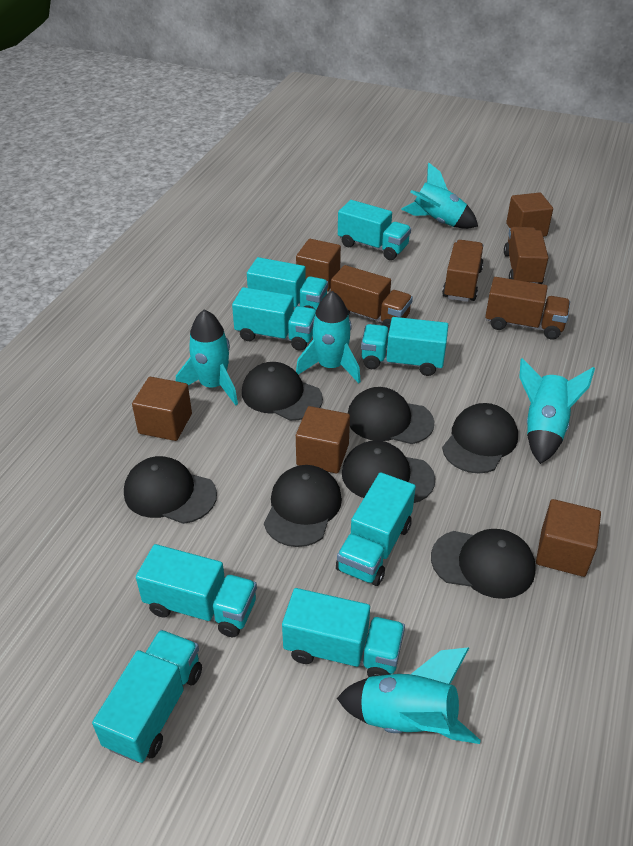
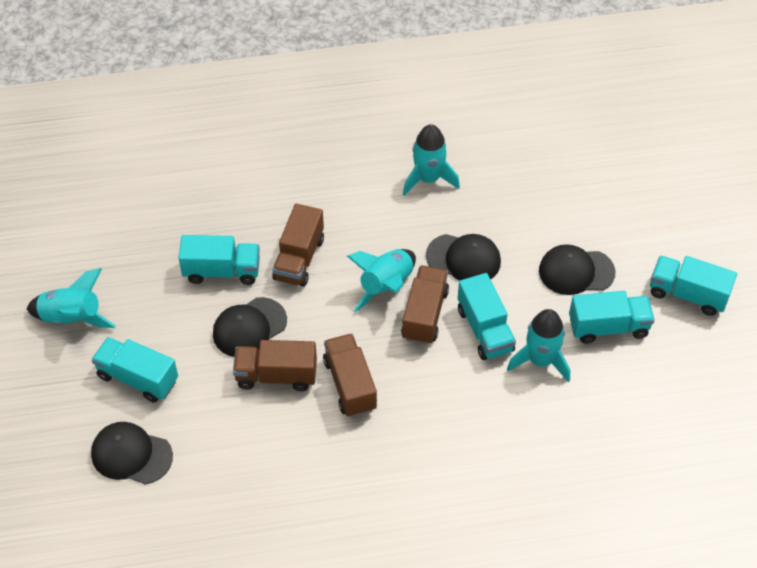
black cap: 7 -> 4
brown cube: 5 -> 0
turquoise rocket: 5 -> 4
turquoise truck: 8 -> 5

